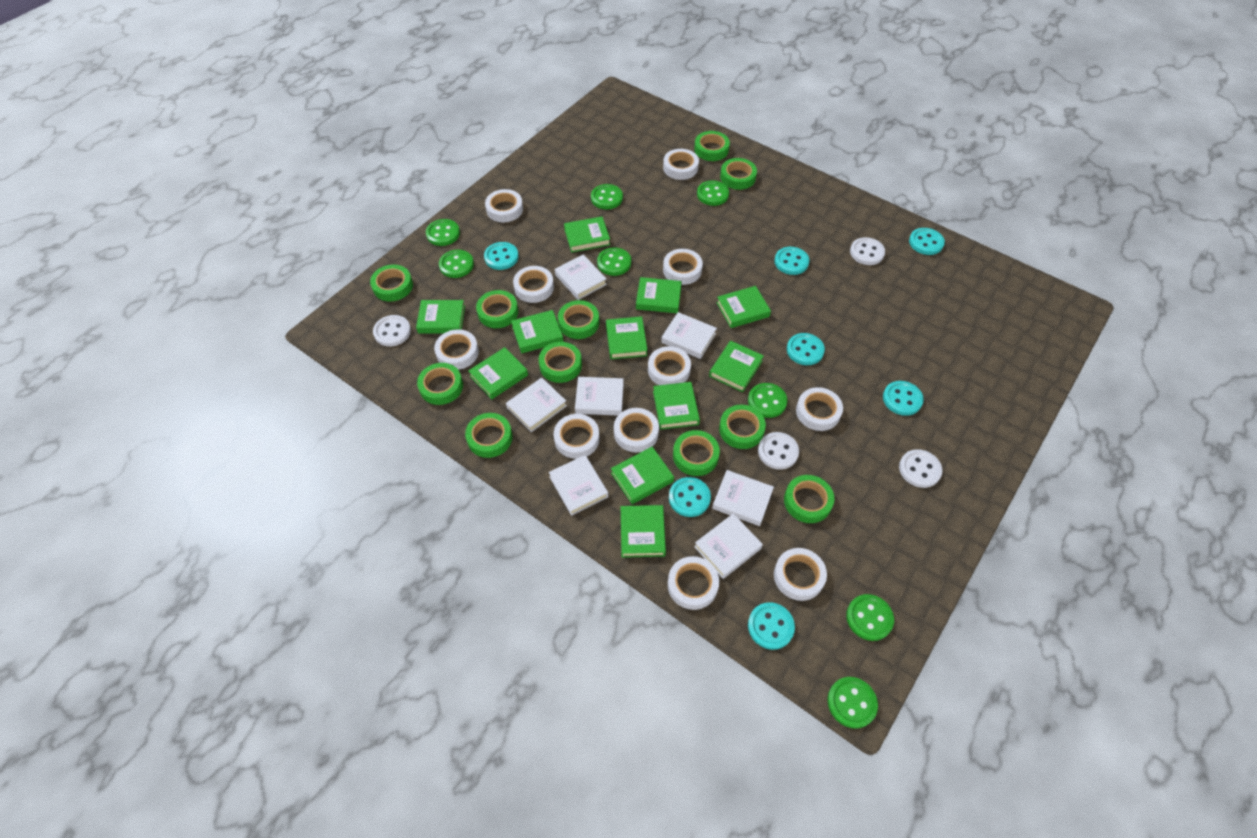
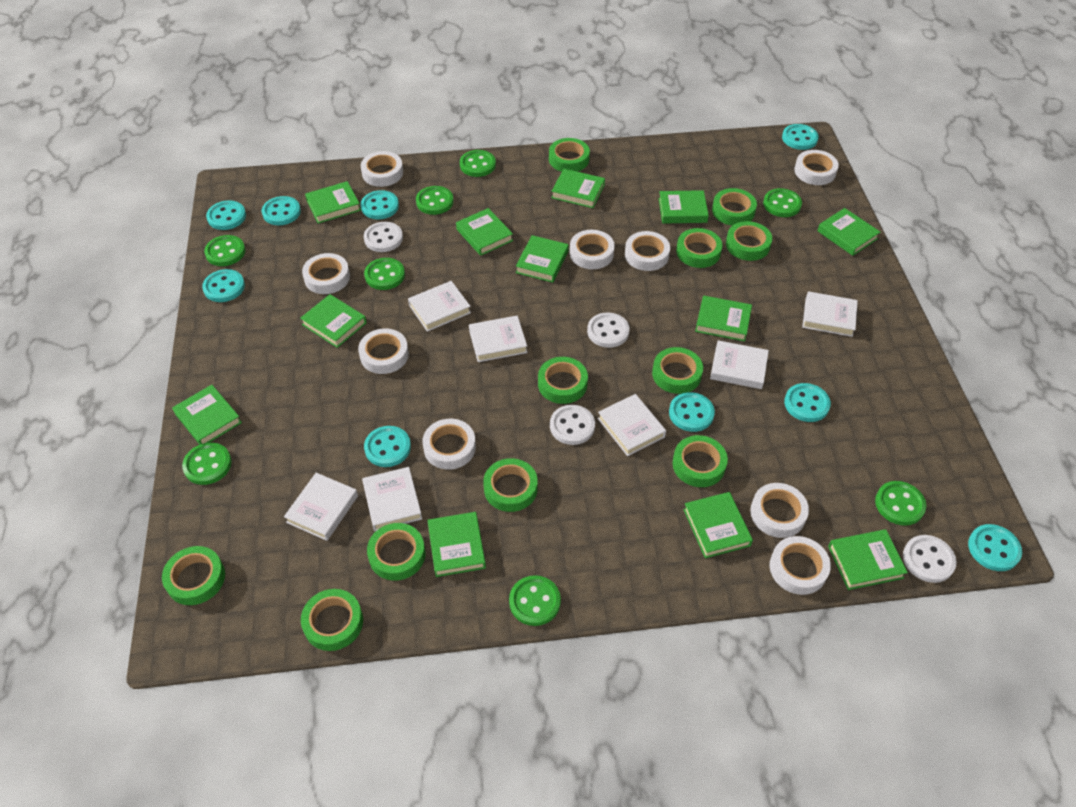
green book: 11 -> 12
turquoise button: 7 -> 9
white tape: 11 -> 9

